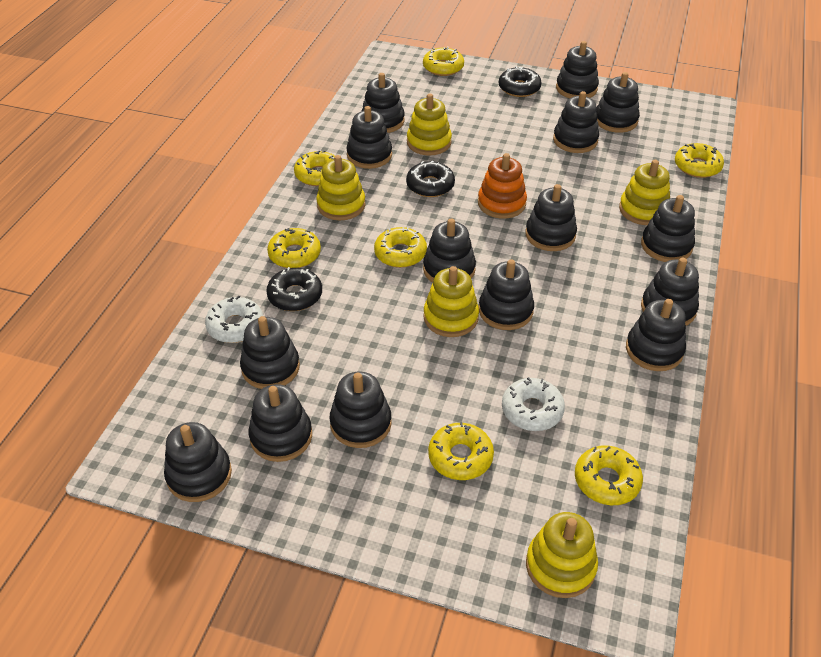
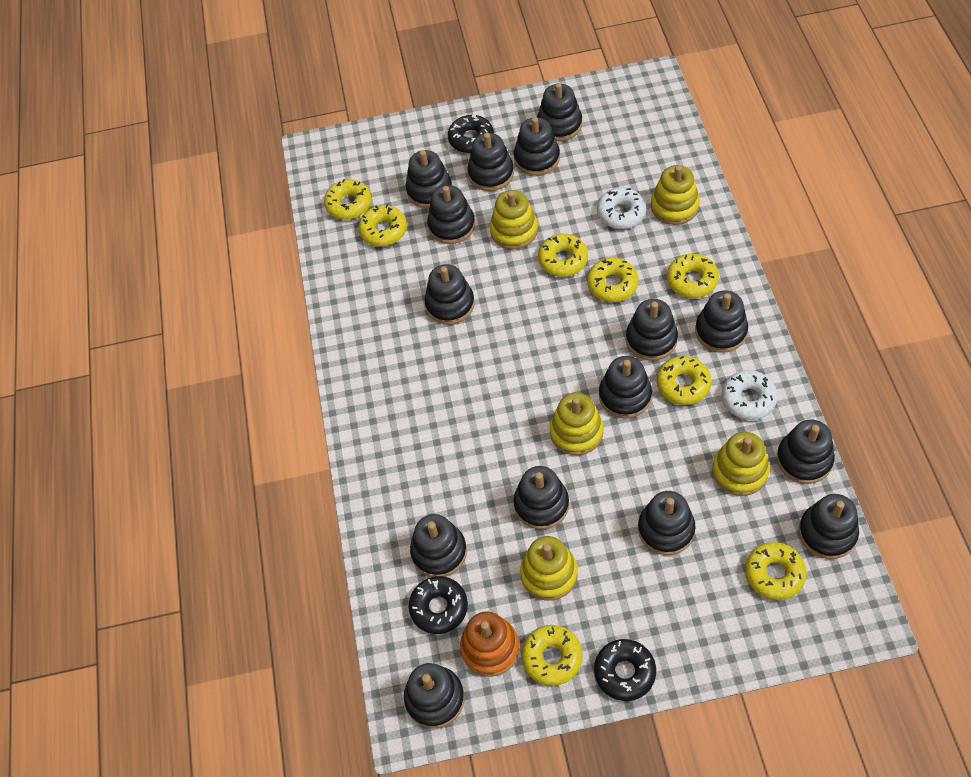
yellow donut: 7 -> 8

